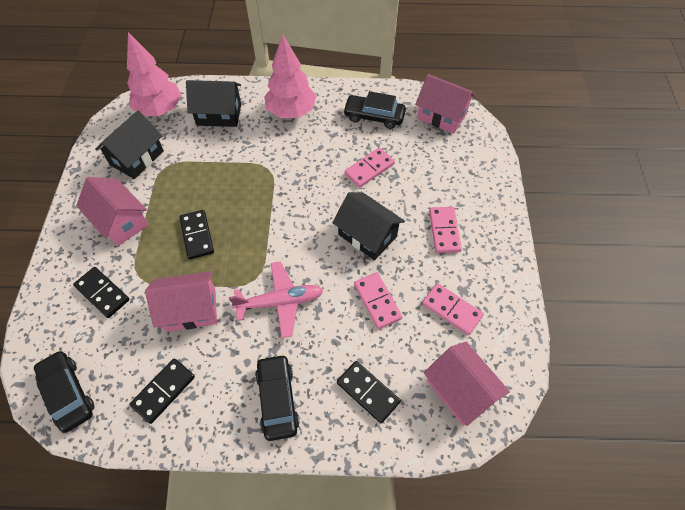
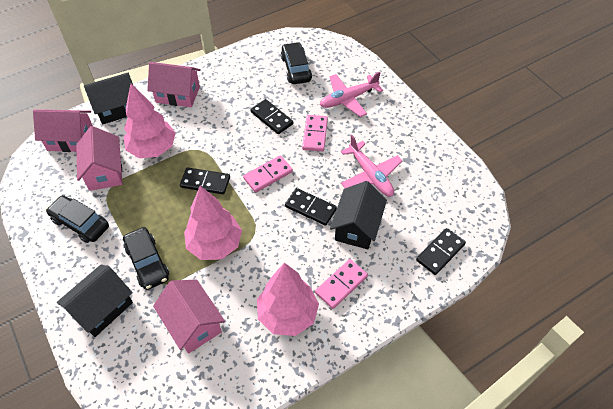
pink domino: 4 -> 3
pink plane: 1 -> 2
pink tree: 2 -> 3

